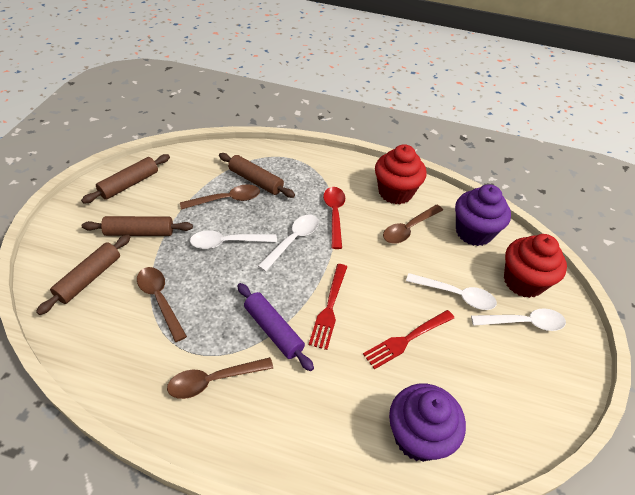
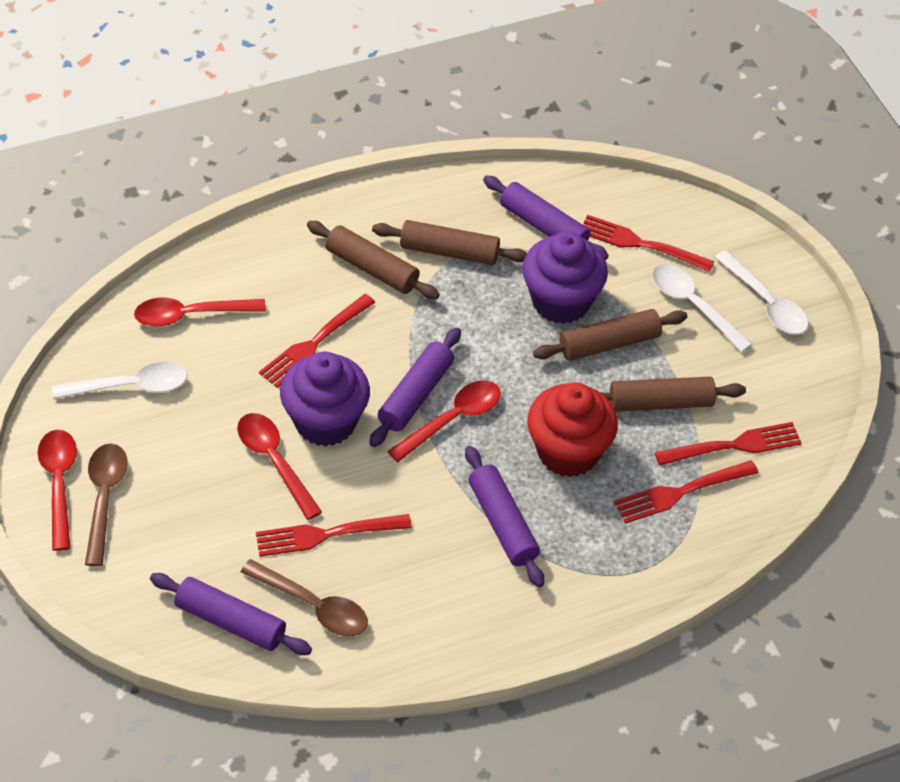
brown spoon: 4 -> 2
purple rolling pin: 1 -> 4
red cupcake: 2 -> 1
red fork: 2 -> 5
red spoon: 1 -> 4
white spoon: 4 -> 3

